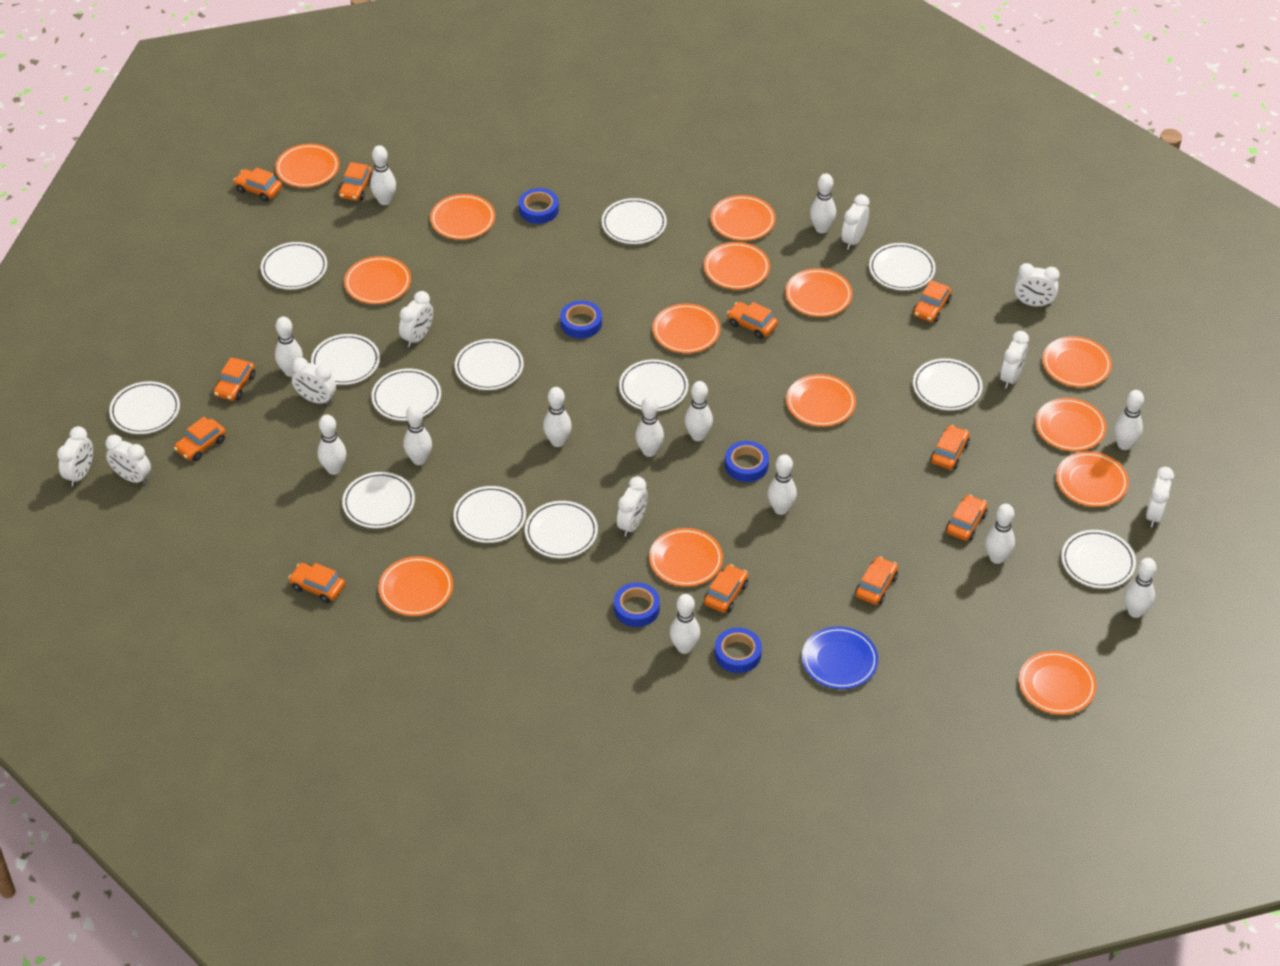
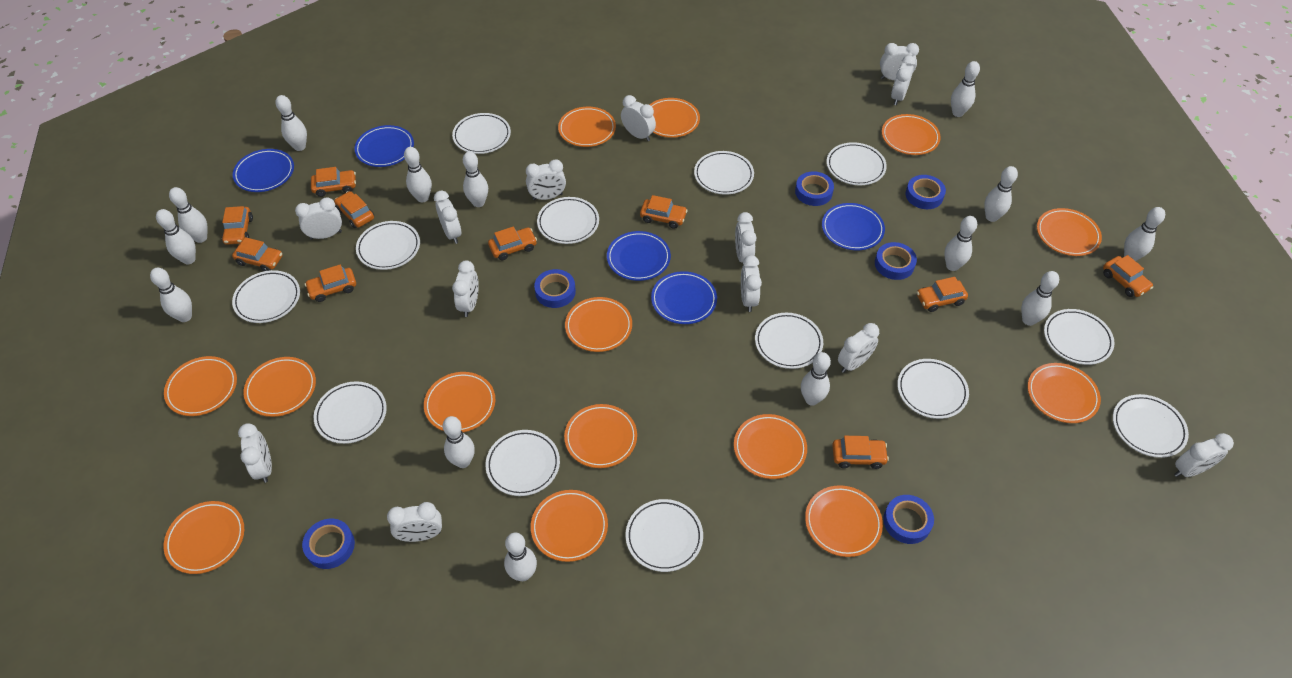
blue plate: 1 -> 5
blue tape: 5 -> 6
orange car: 11 -> 10
white bowling pin: 13 -> 14
white clock: 9 -> 13

